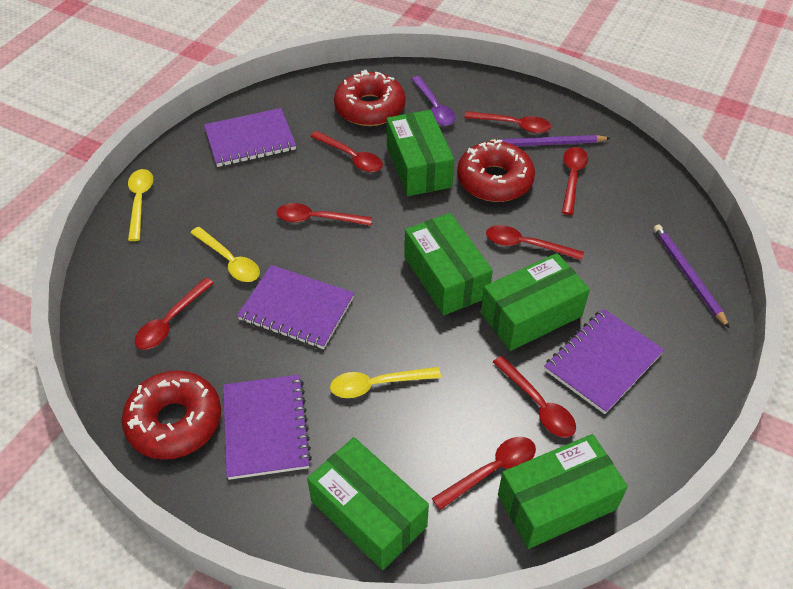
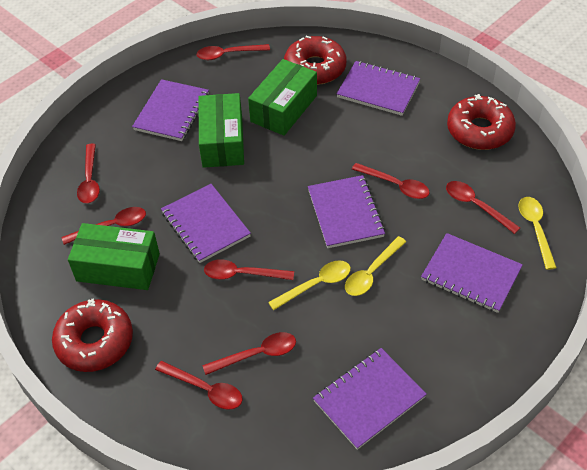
green box: 5 -> 3
purple notebook: 4 -> 6
purple pencil: 2 -> 0
purple spoon: 1 -> 0

